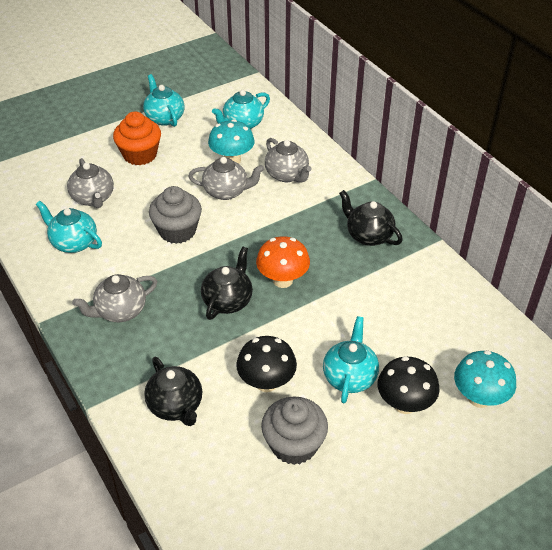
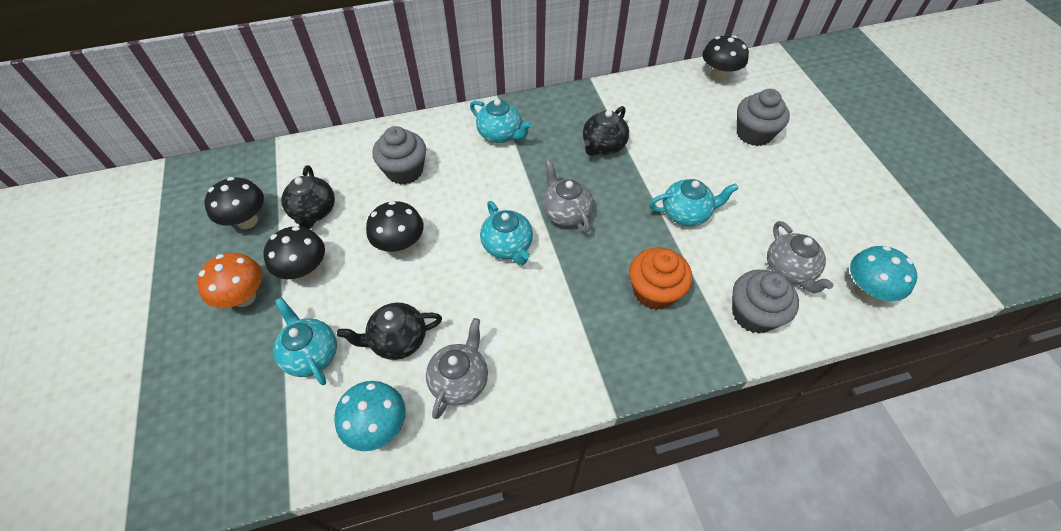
black mushroom: 2 -> 4
grey cupcake: 2 -> 3
grey teapot: 4 -> 3

